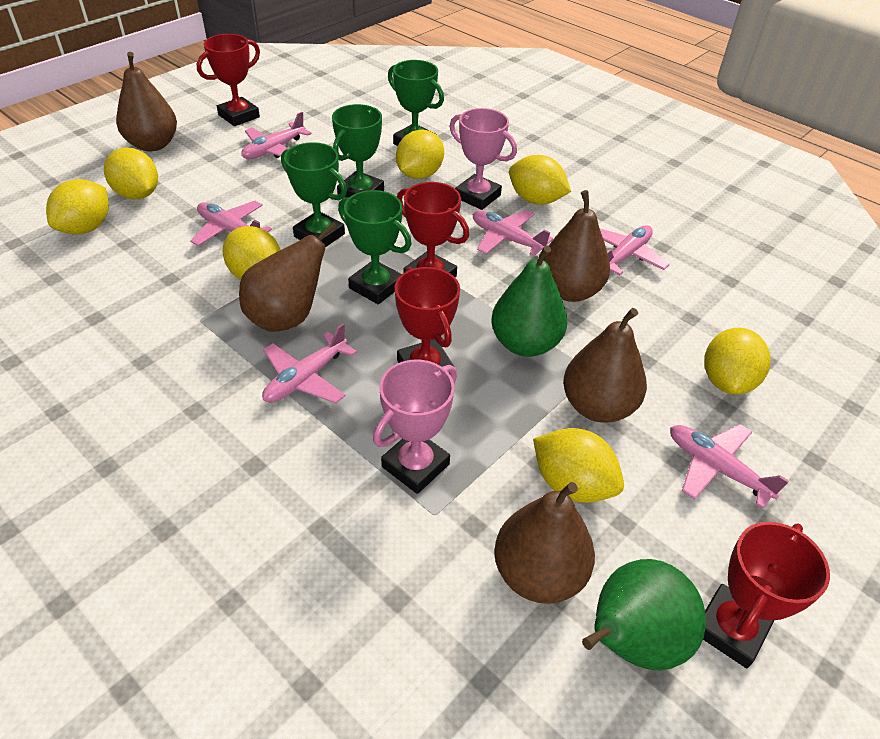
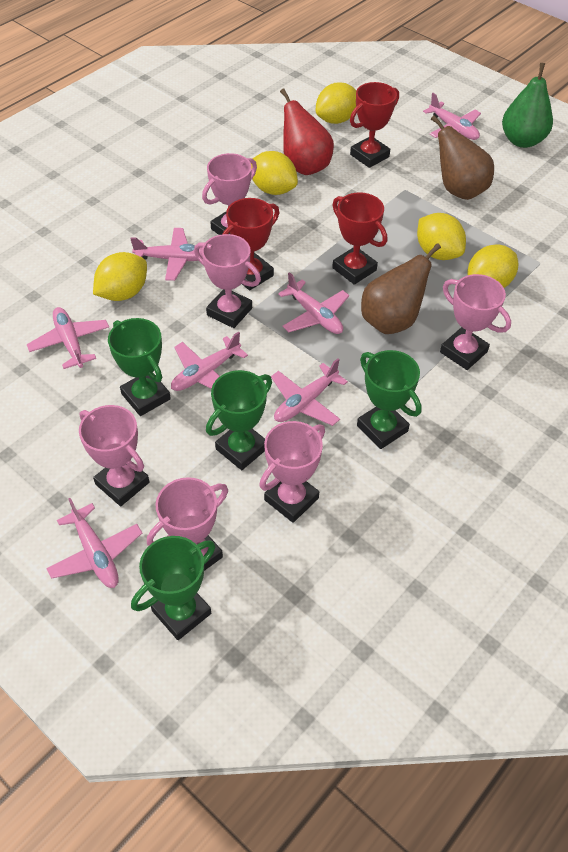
brown pear: 5 -> 2
green pear: 2 -> 1
pink plane: 6 -> 7
pink trophy: 2 -> 6
red pear: 0 -> 1
red trophy: 4 -> 3
yellow lemon: 7 -> 5

